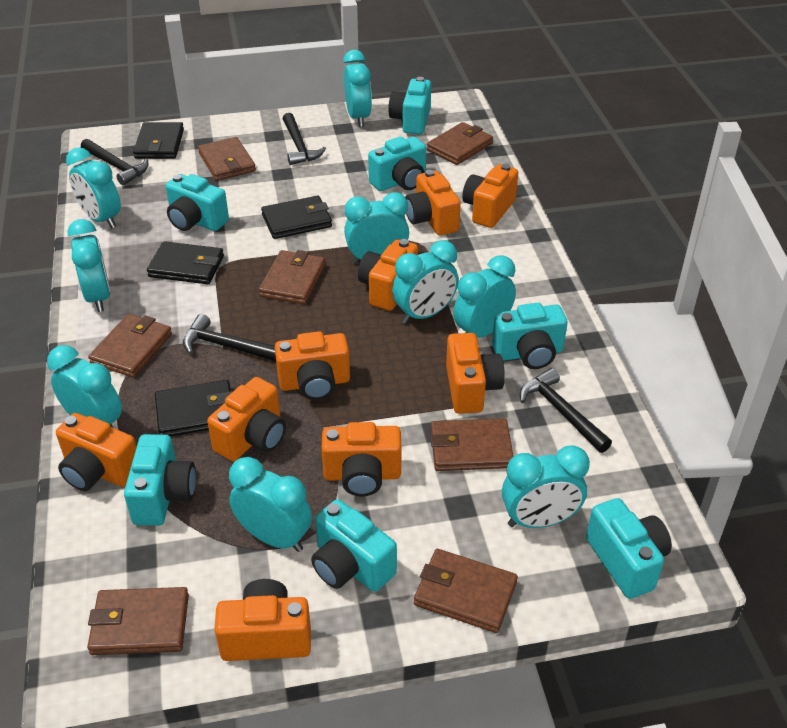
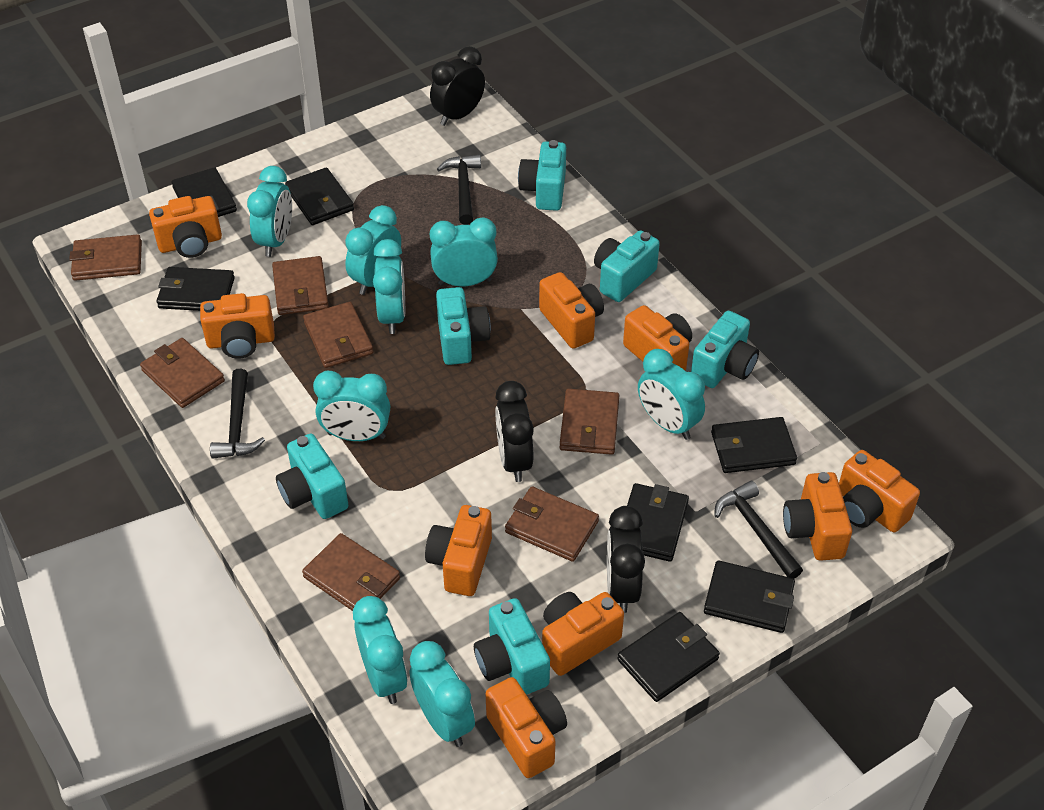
black clock: 0 -> 3
black hammer: 4 -> 3
black wallet: 4 -> 7
turquoise camera: 7 -> 6
turquoise clock: 9 -> 8

